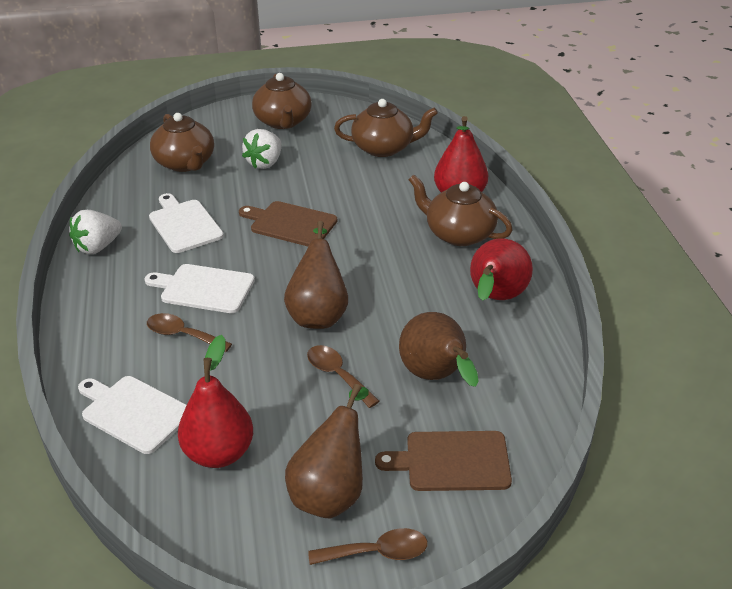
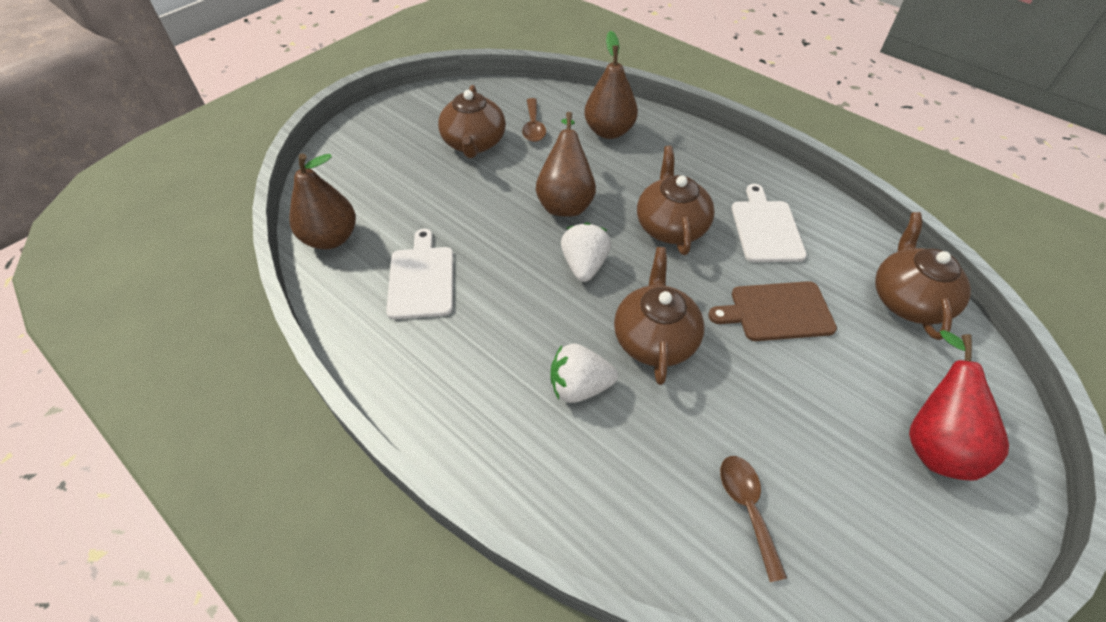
brown cutting board: 2 -> 1
brown spoon: 3 -> 2
red pear: 3 -> 1
white cutting board: 3 -> 2

